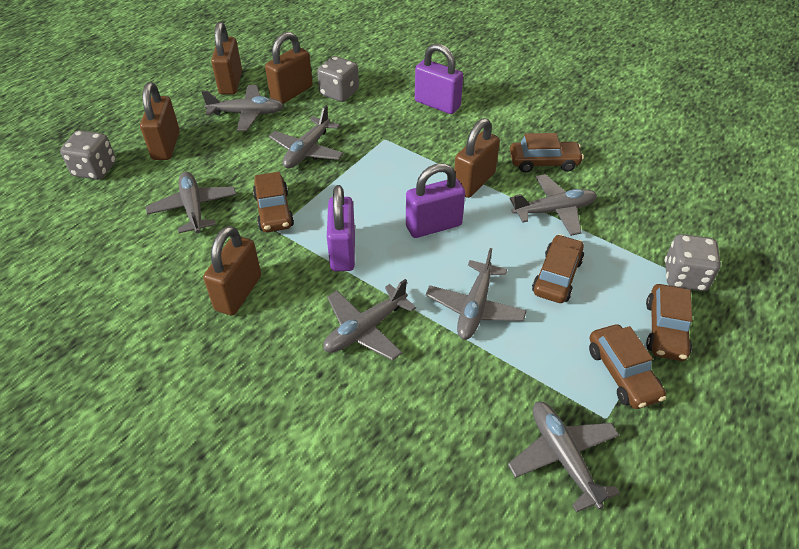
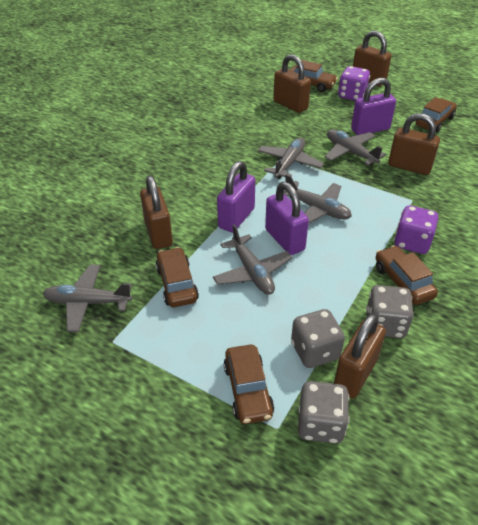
grey plane: 7 -> 5
purple dice: 0 -> 2

